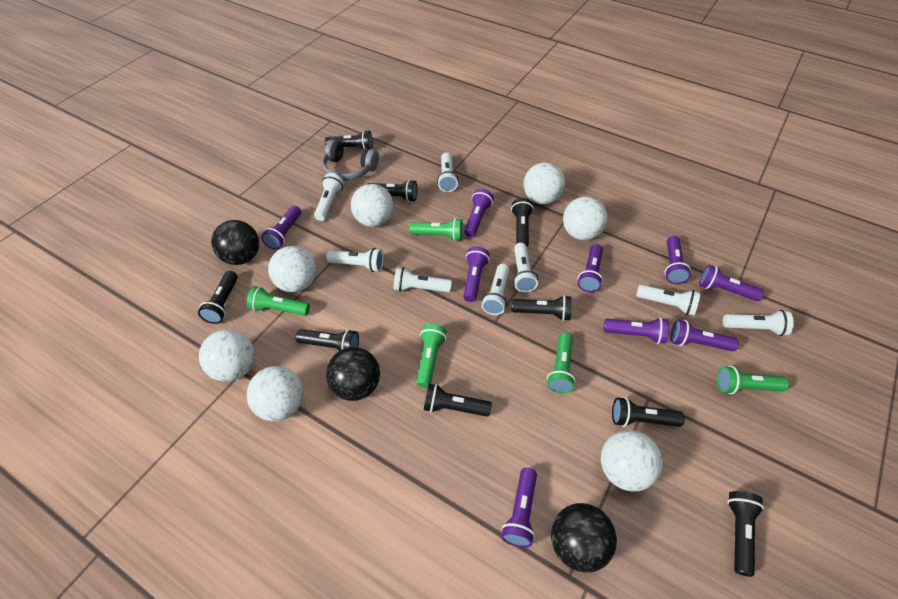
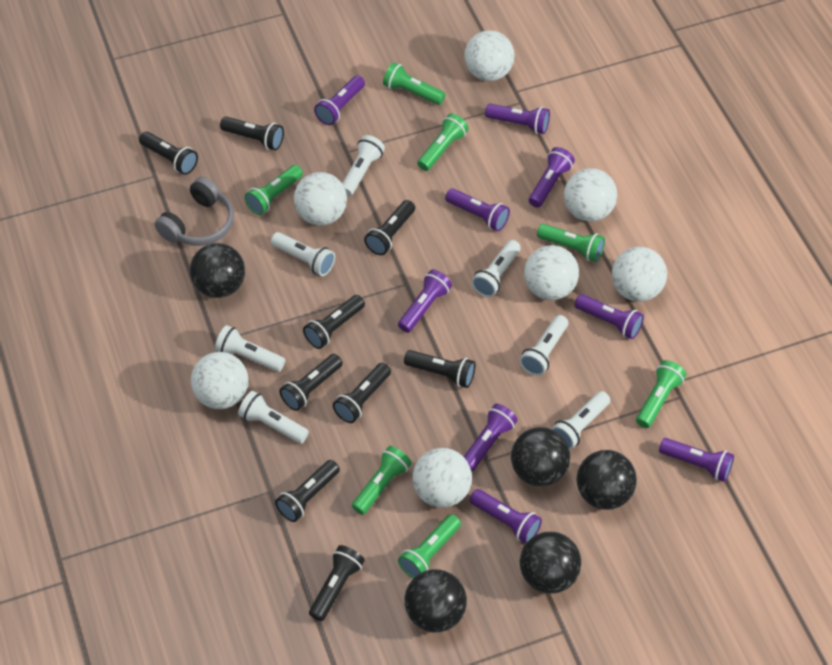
black ball: 3 -> 5
green flashlight: 5 -> 7
white flashlight: 8 -> 7

